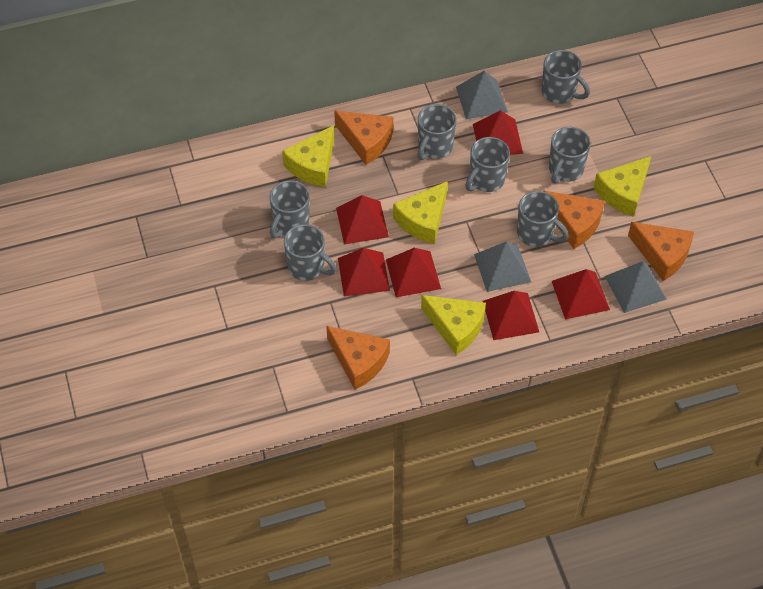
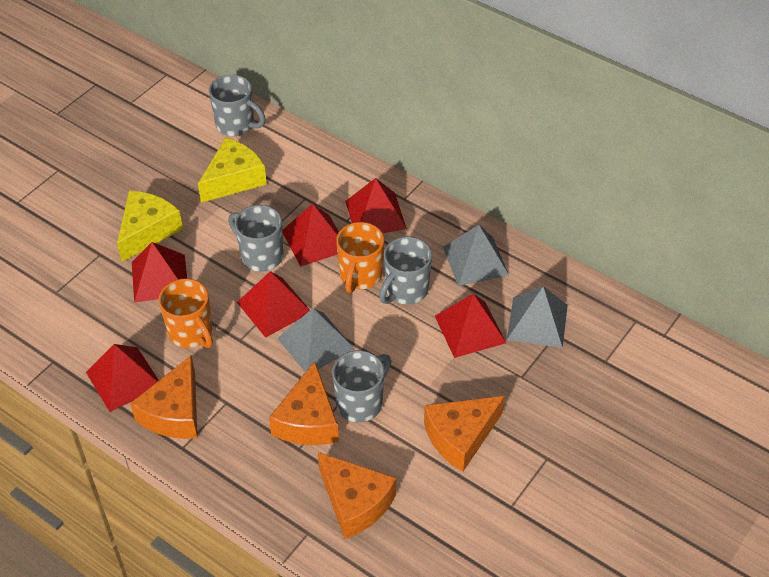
grey mug: 7 -> 4
orange mug: 0 -> 2
yellow cheese: 4 -> 2

